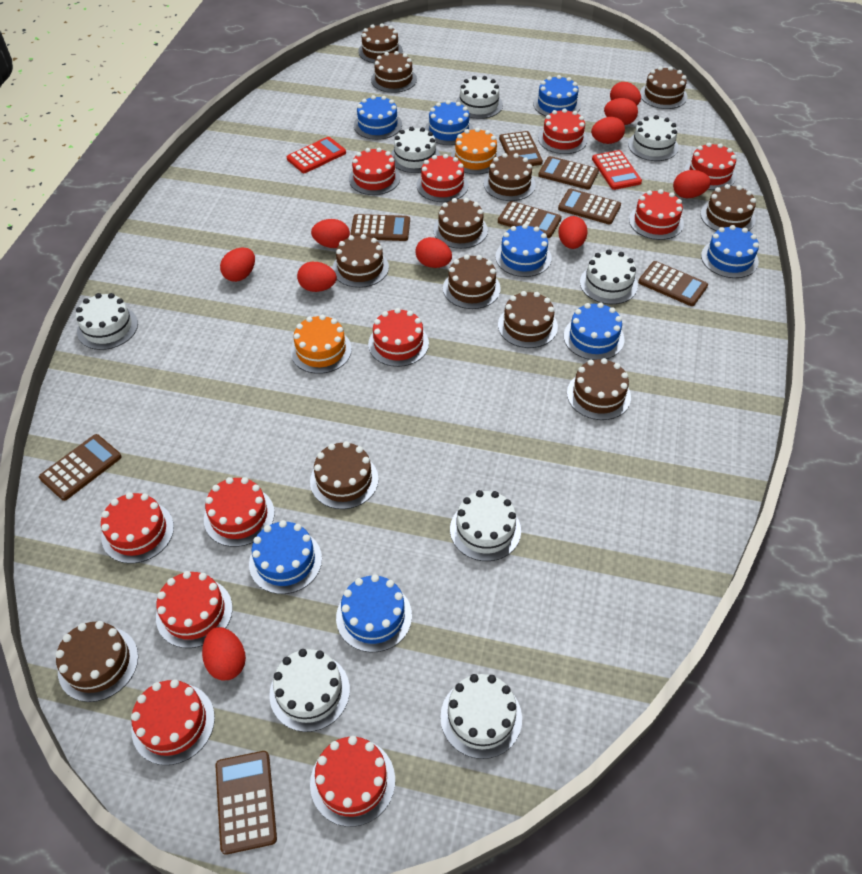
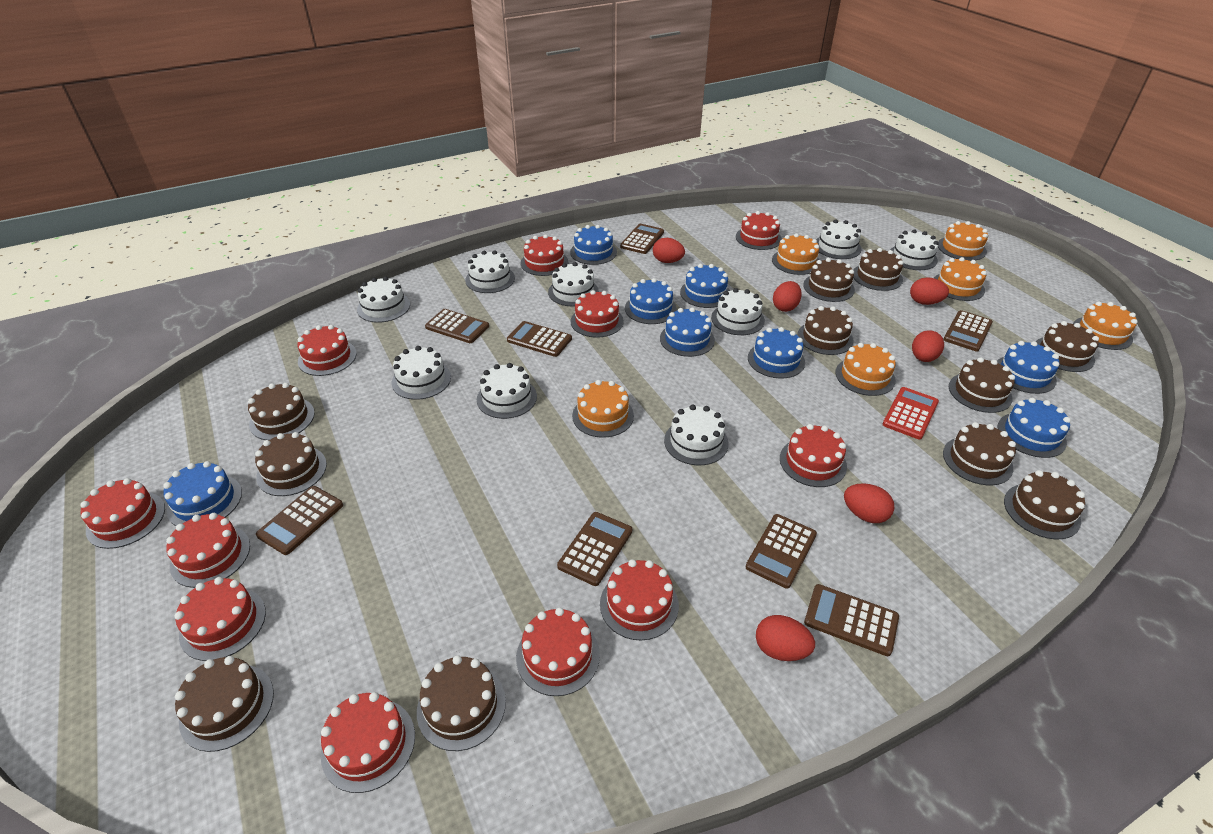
brown cake: 12 -> 11
orange cake: 2 -> 6
red calculator: 2 -> 1
red egg: 10 -> 6
white cake: 8 -> 9

